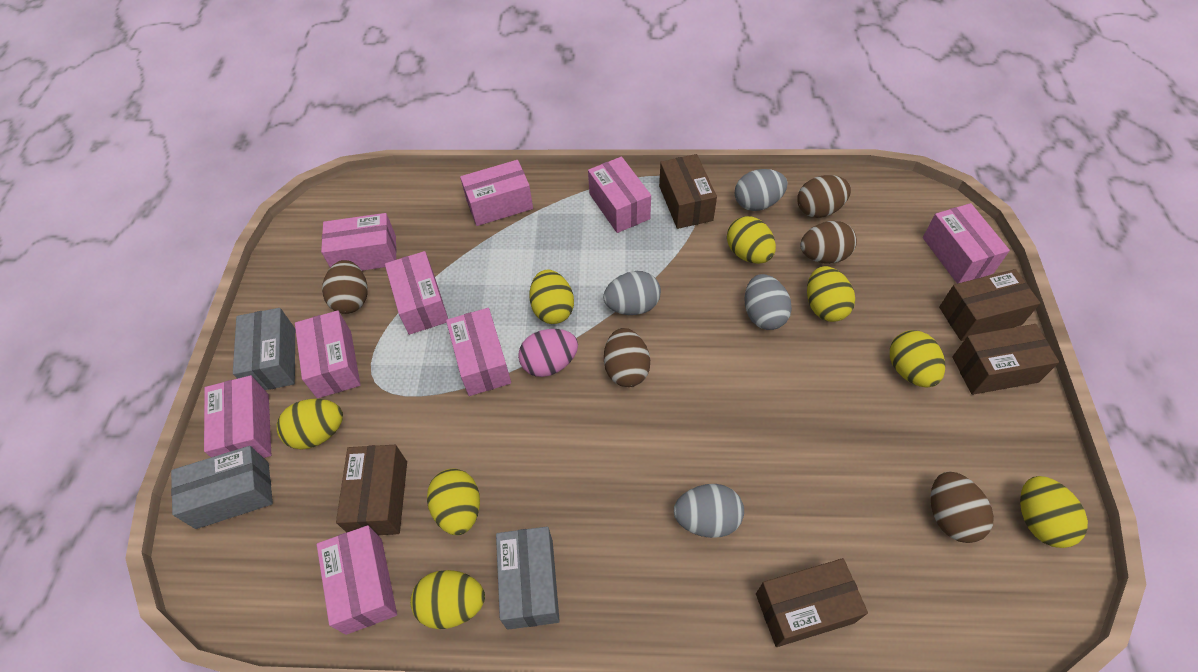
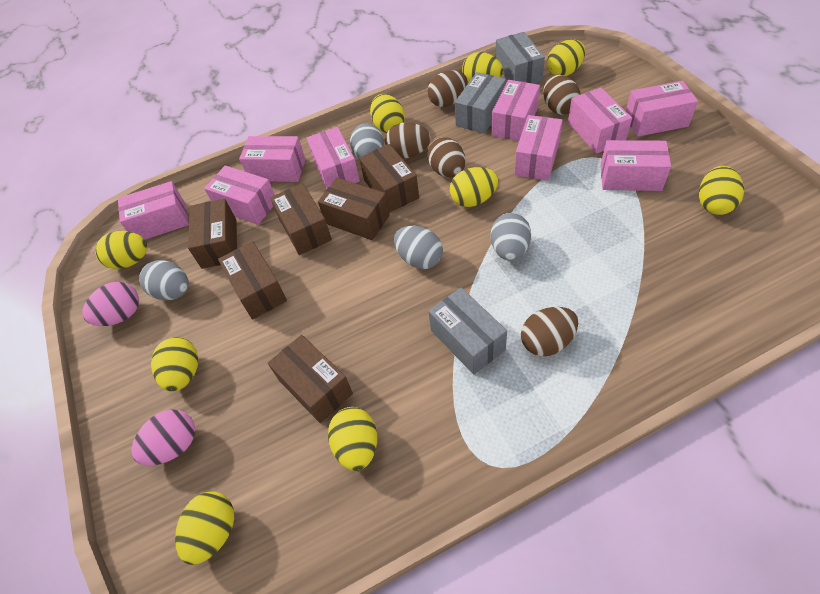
brown box: 5 -> 6
pink egg: 1 -> 2
yellow egg: 8 -> 9

